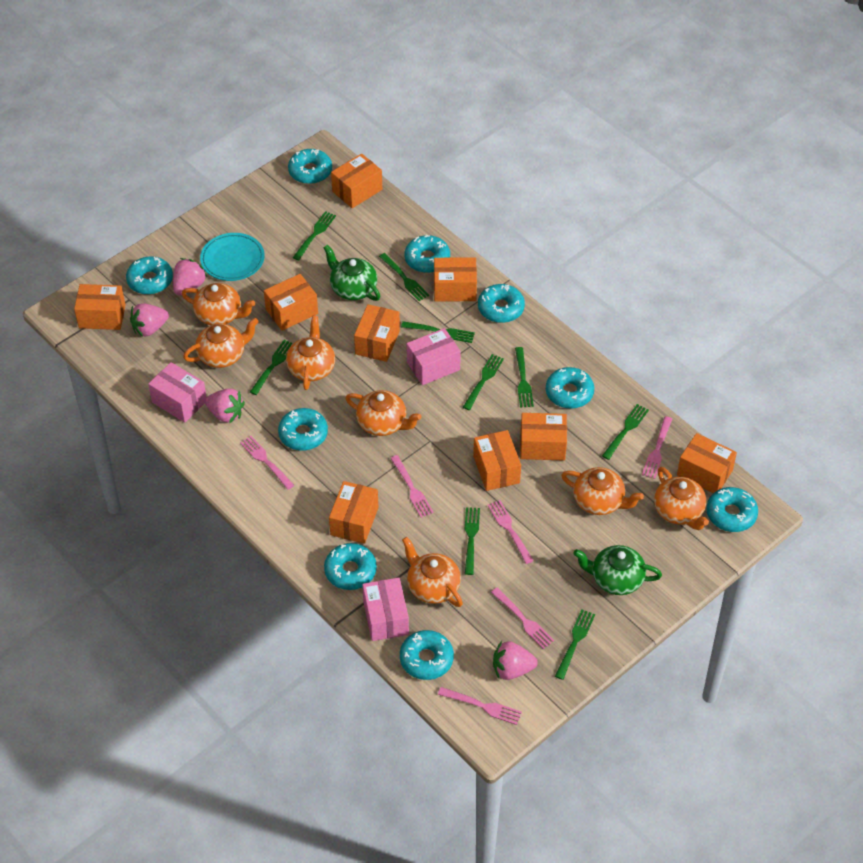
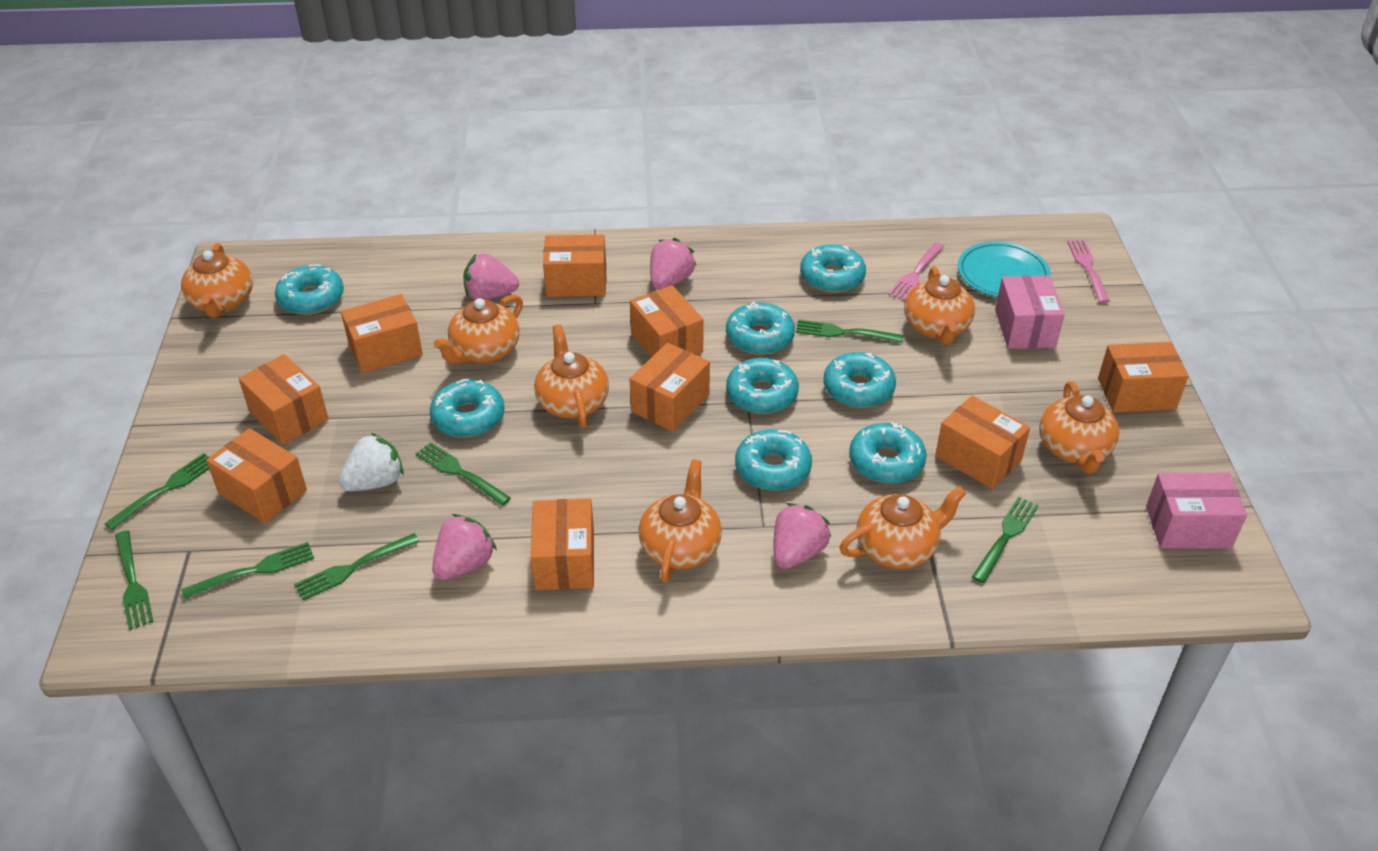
green fork: 9 -> 7
green teapot: 2 -> 0
pink box: 3 -> 2
pink fork: 6 -> 2
turquoise donut: 9 -> 8
white strawberry: 0 -> 1

